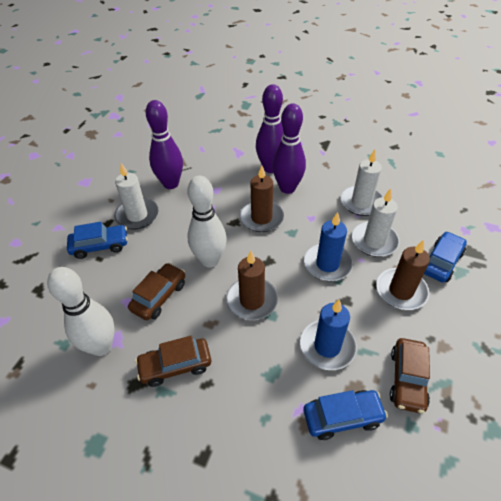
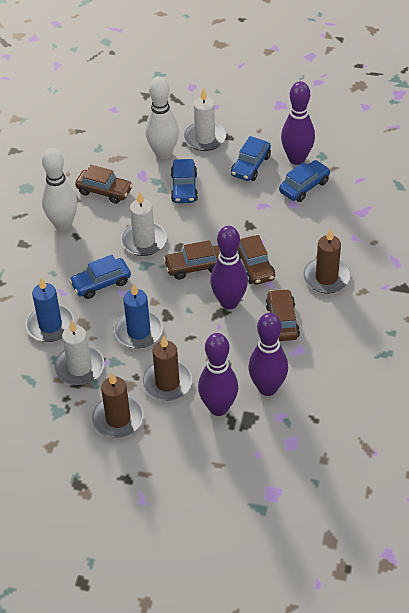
blue car: 3 -> 4
brown car: 3 -> 4
purple bowling pin: 3 -> 4

